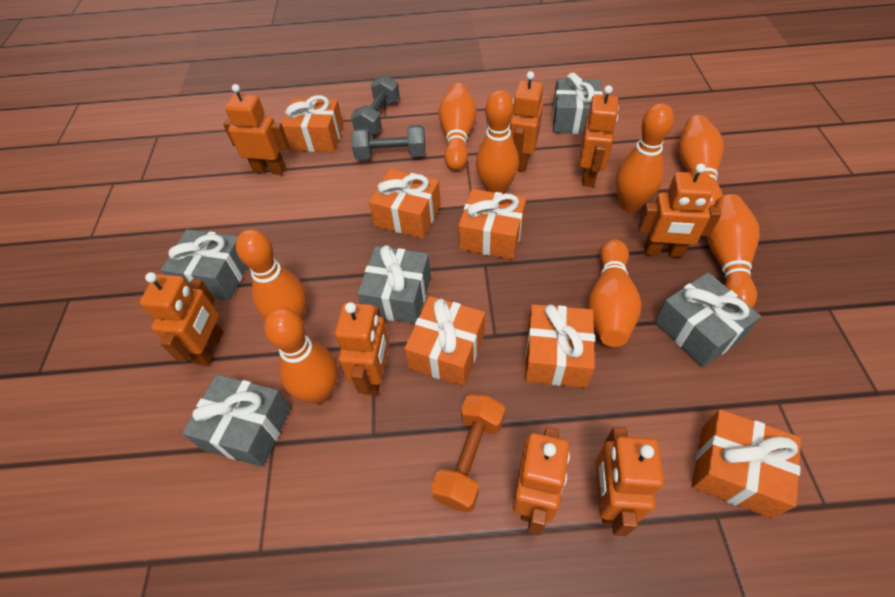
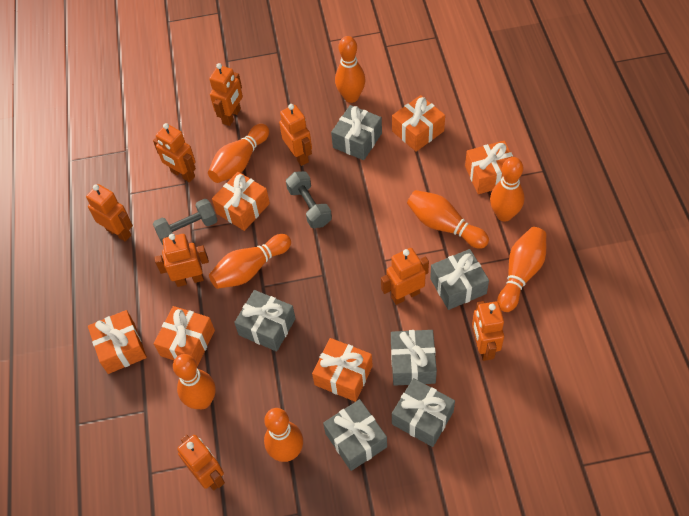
grey gift: 5 -> 6
orange dumbbell: 1 -> 0

